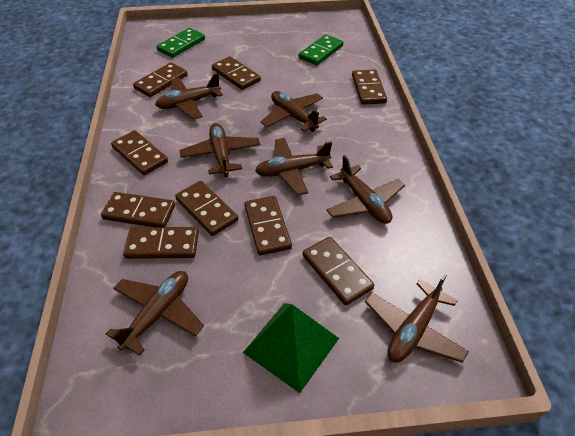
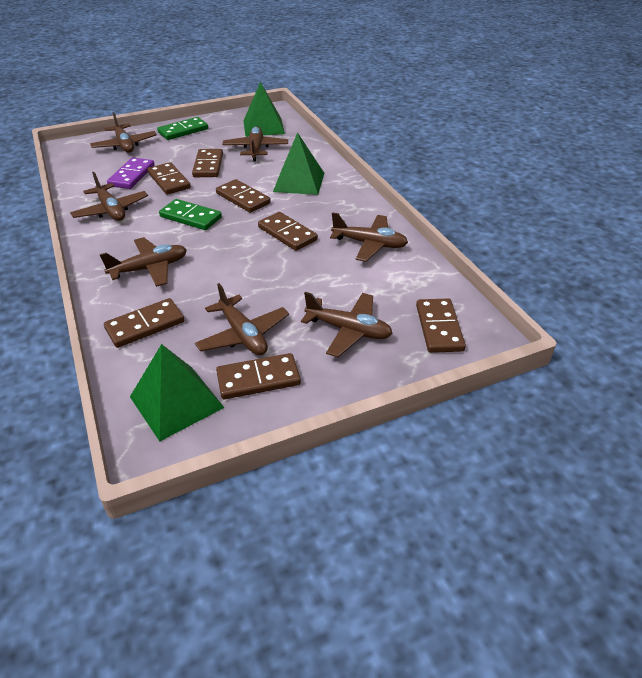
brown domino: 9 -> 7
green pyramid: 1 -> 3
purple domino: 0 -> 1

